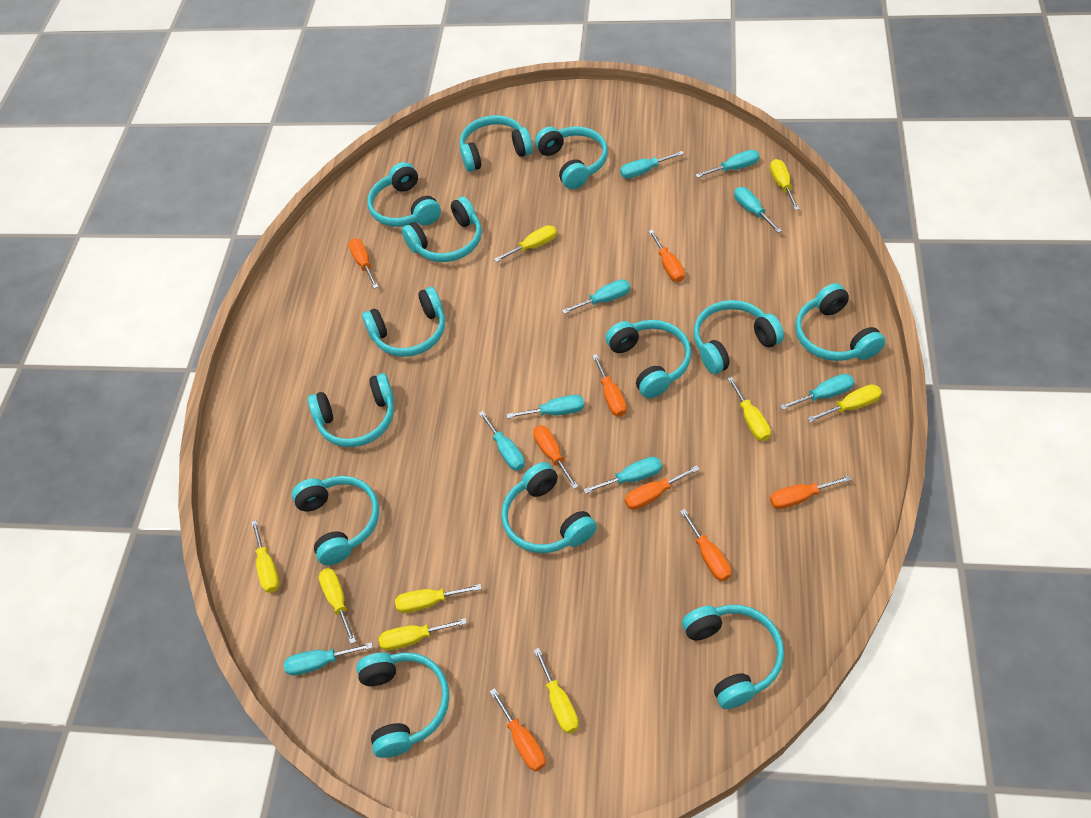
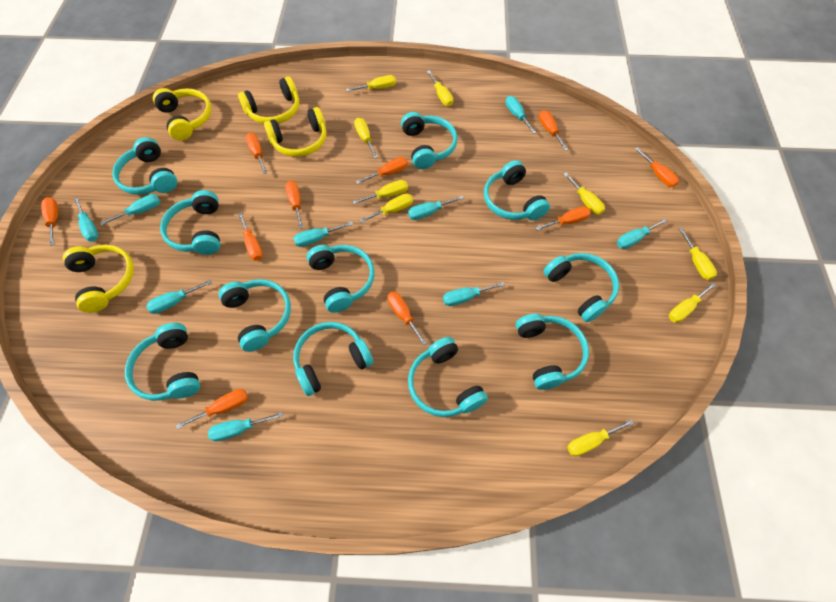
orange screwdriver: 8 -> 10
turquoise headphones: 13 -> 11
yellow headphones: 0 -> 4

